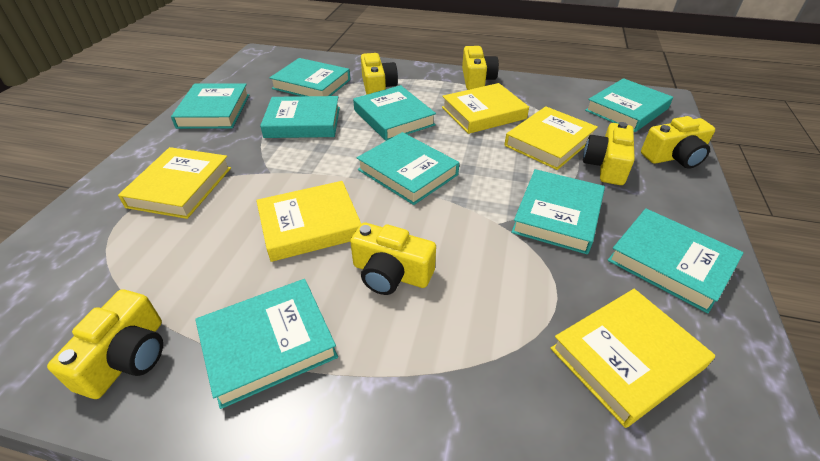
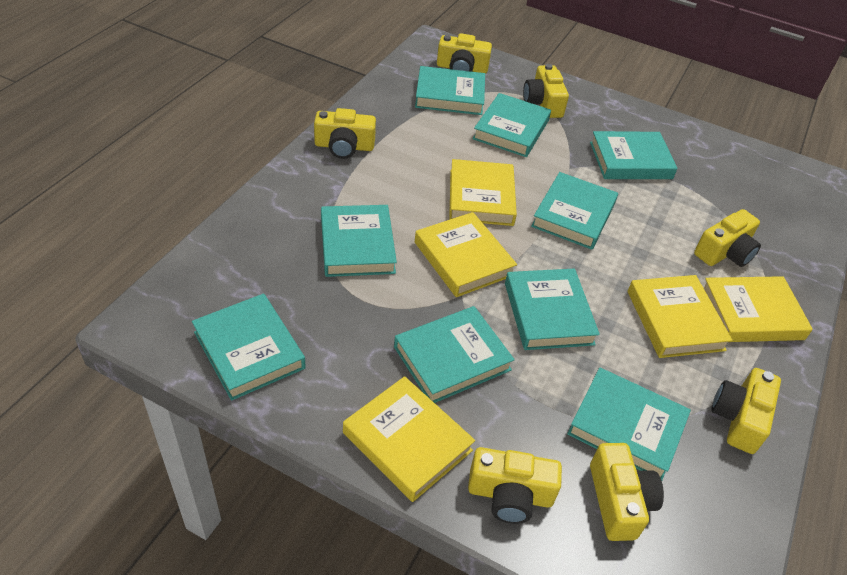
yellow camera: 6 -> 7

